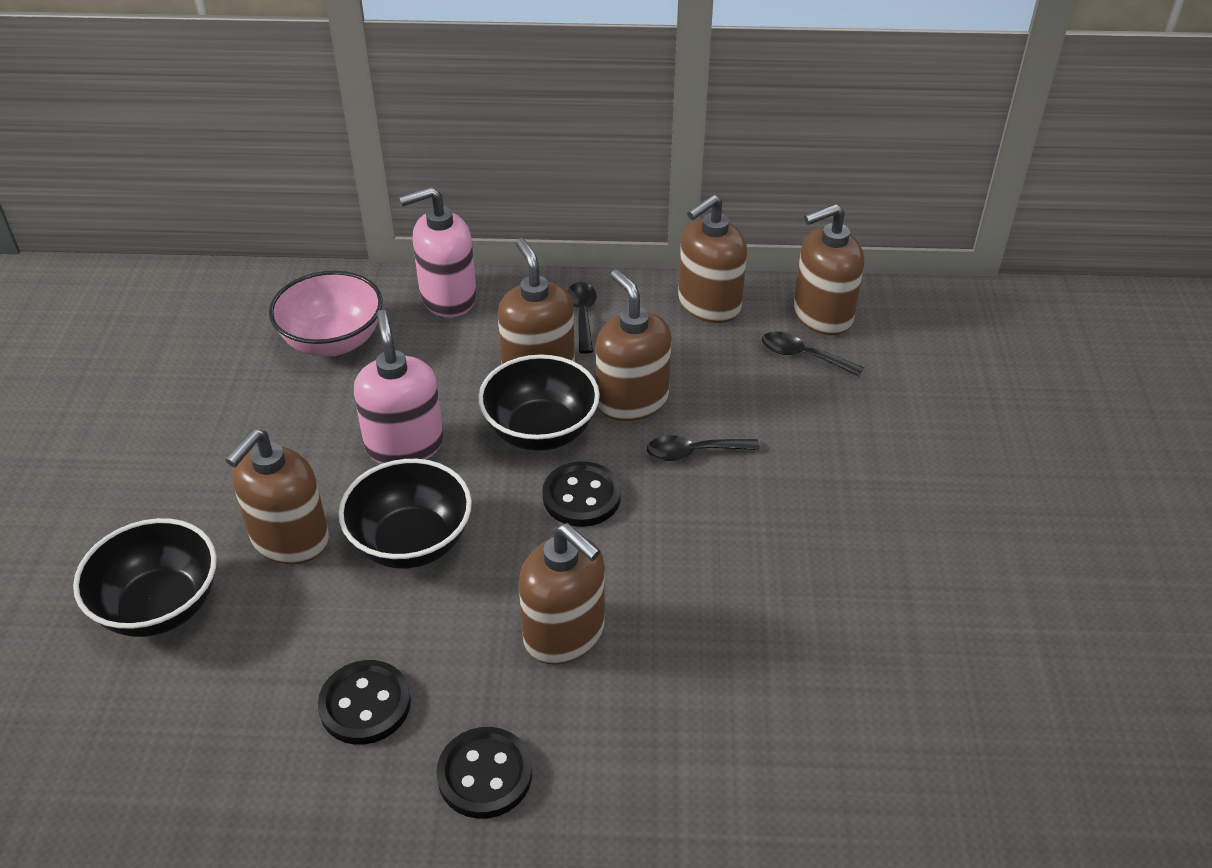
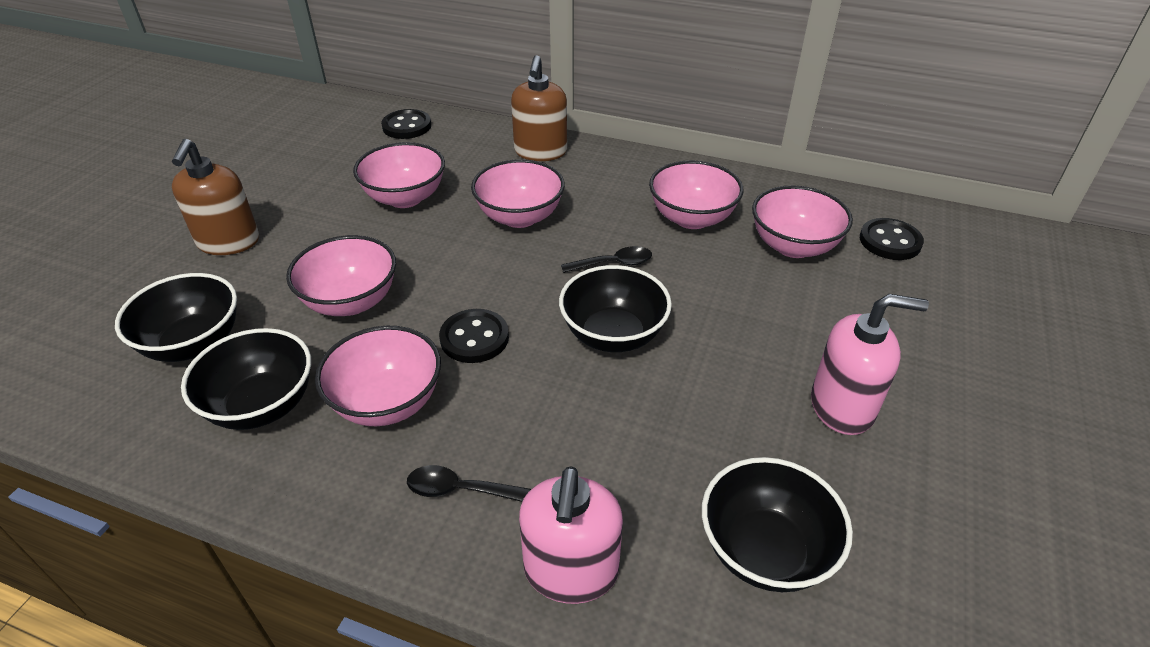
black bowl: 3 -> 4
black spoon: 3 -> 2
brown soap dispenser: 6 -> 2
pink bowl: 1 -> 6

